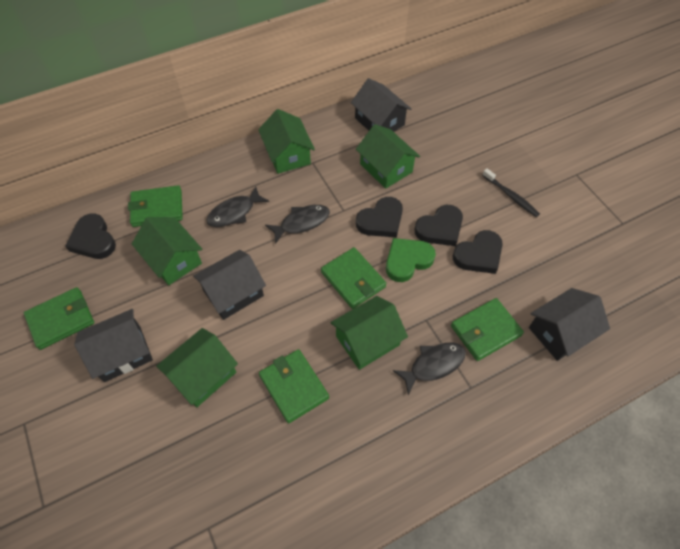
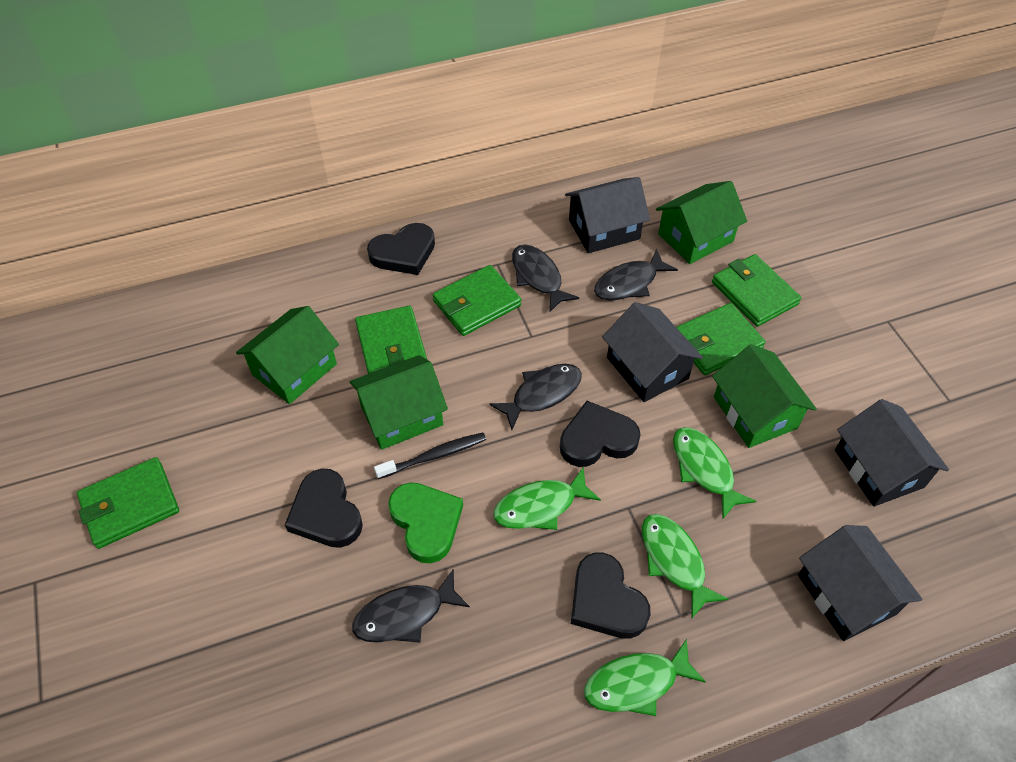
black fish: 3 -> 4
green fish: 0 -> 4
green house: 5 -> 4

